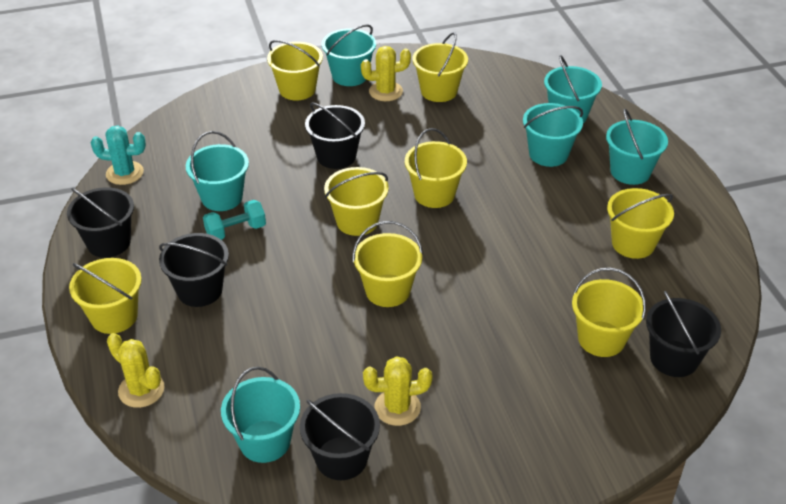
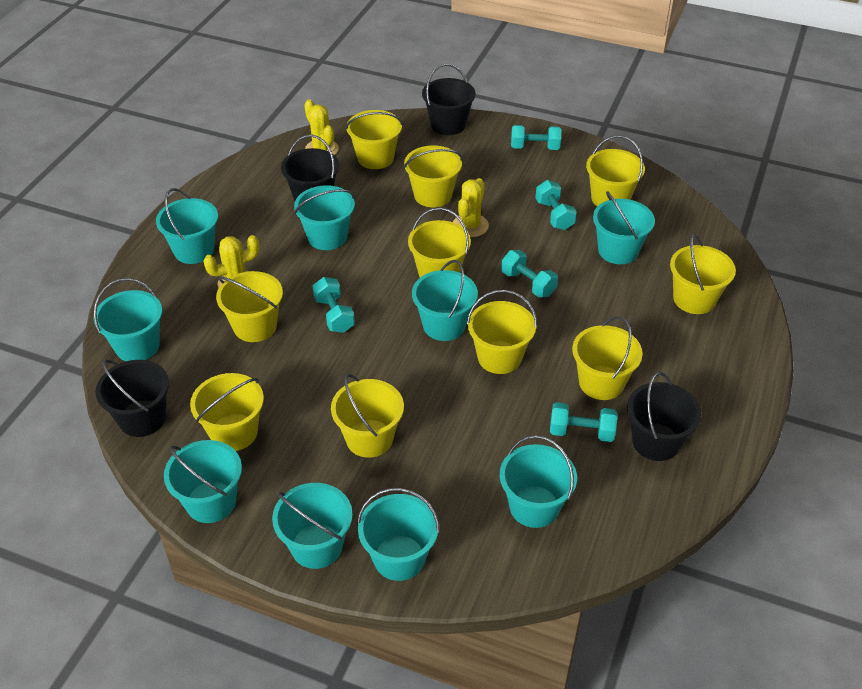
black bucket: 5 -> 4
turquoise bucket: 6 -> 9
turquoise cactus: 1 -> 0
turquoise dumbbell: 1 -> 5
yellow bucket: 8 -> 10

